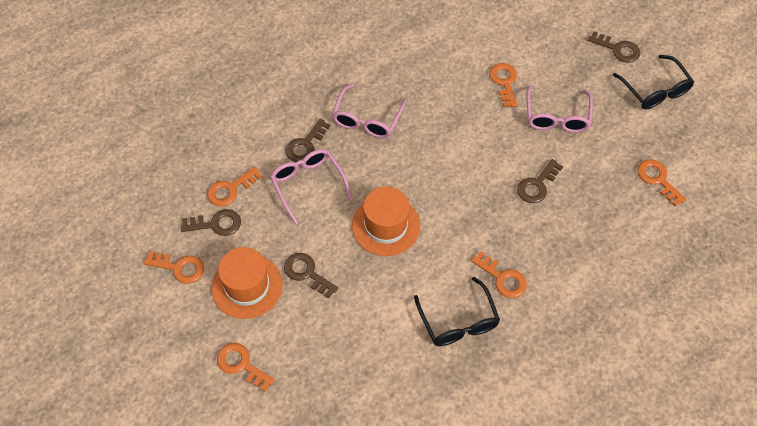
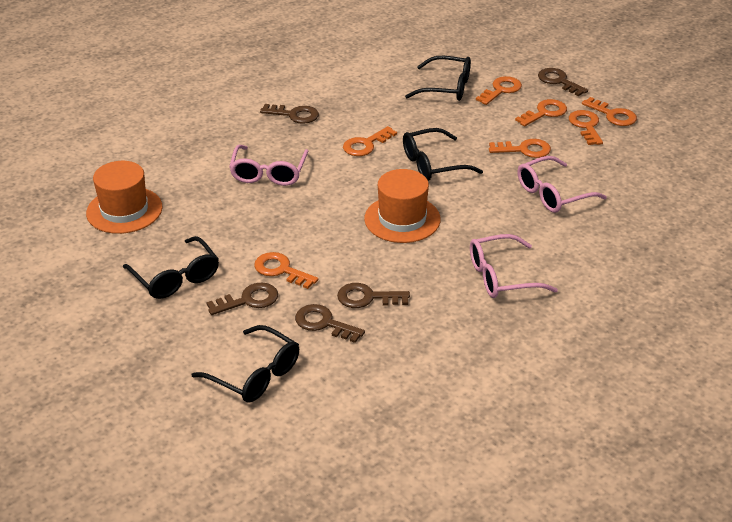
black glasses: 2 -> 4
orange key: 6 -> 7

